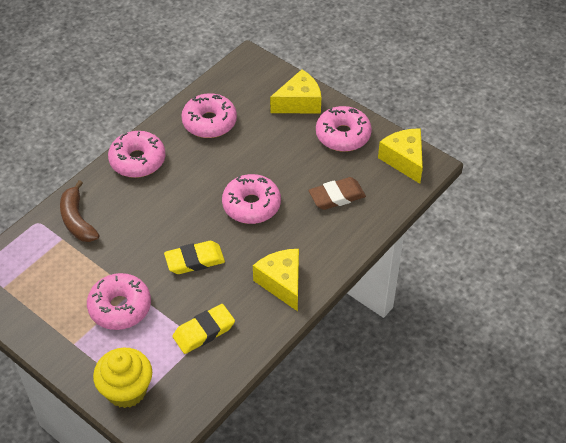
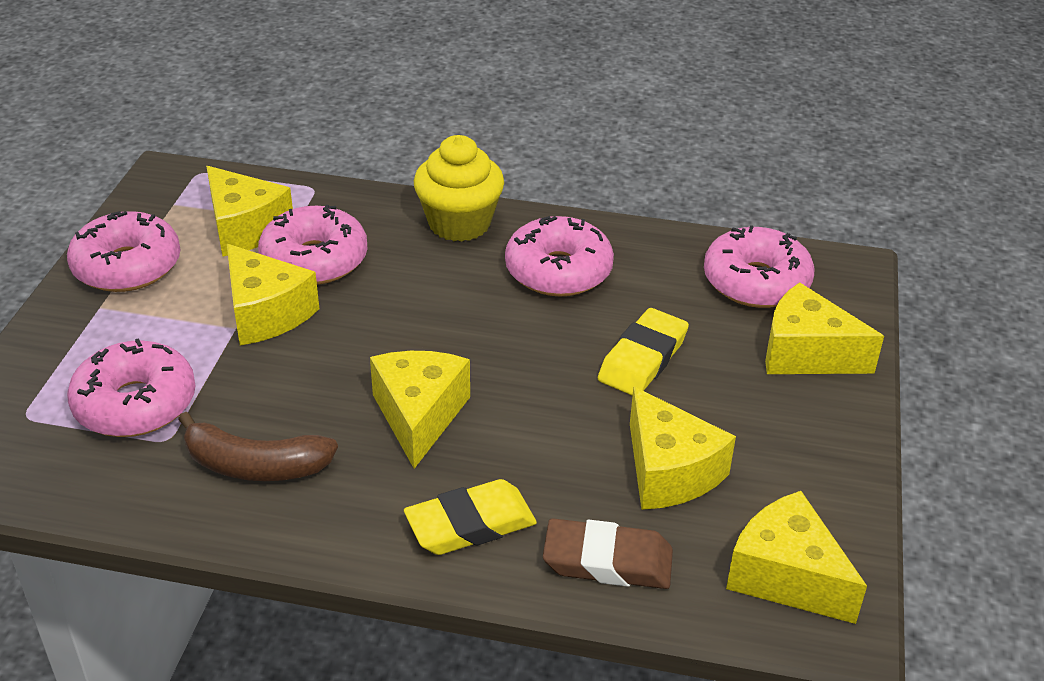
yellow cheese: 3 -> 6

